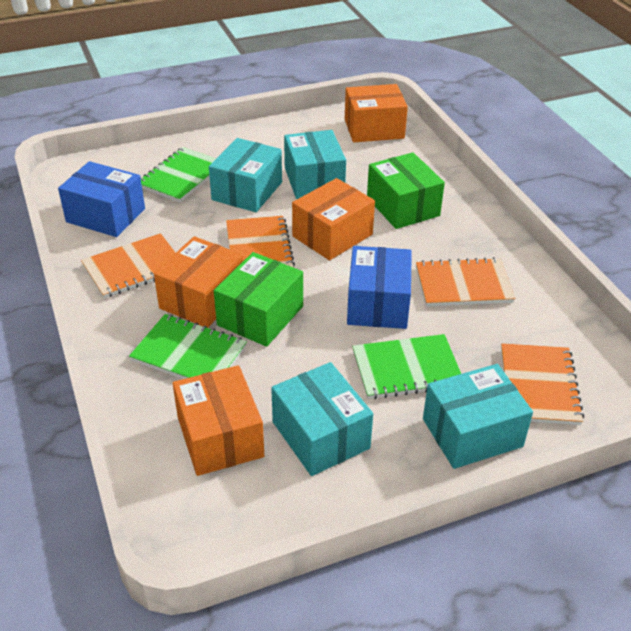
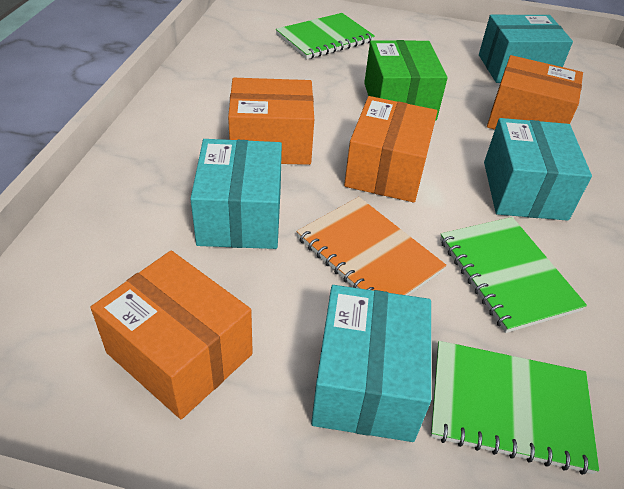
blue box: 2 -> 0
green box: 2 -> 1
orange notebook: 4 -> 1

